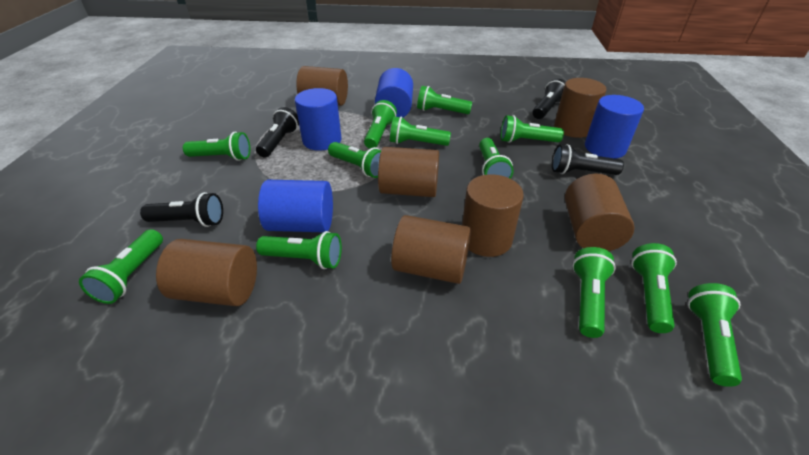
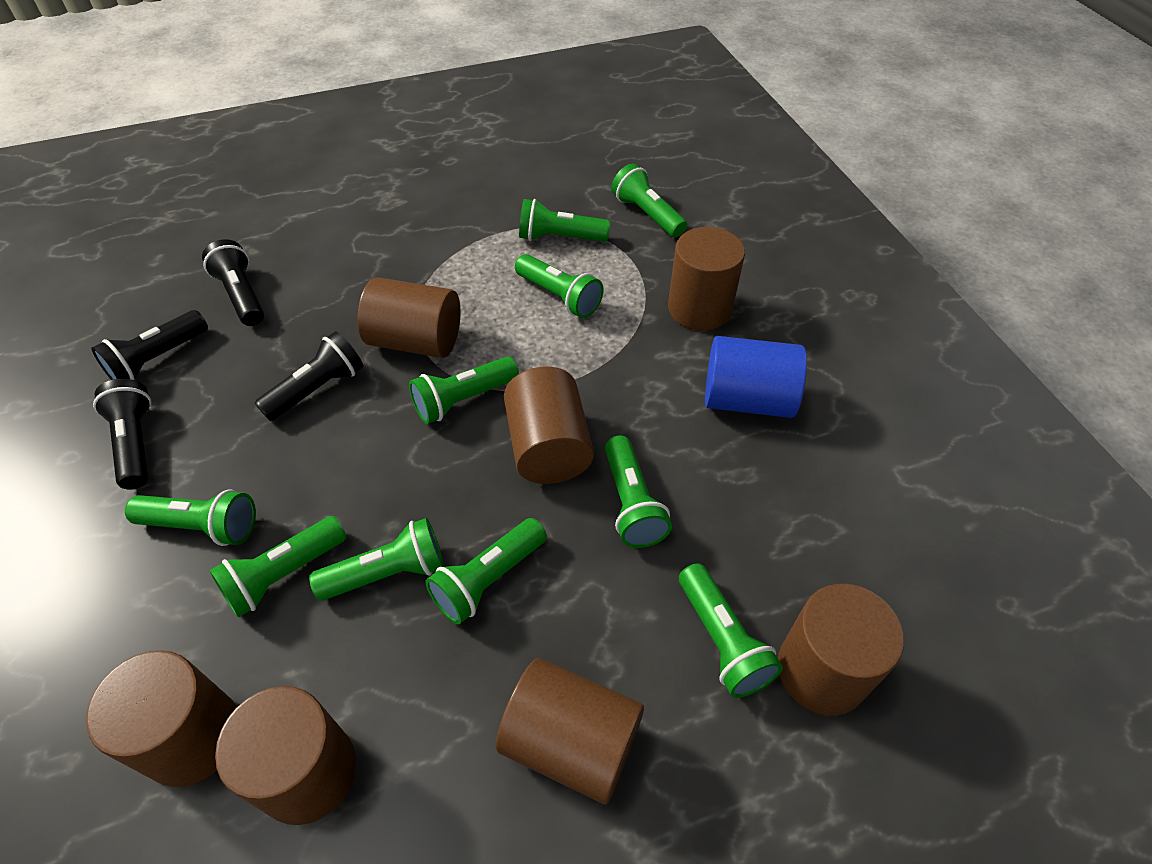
blue cylinder: 4 -> 1
green flashlight: 12 -> 10

